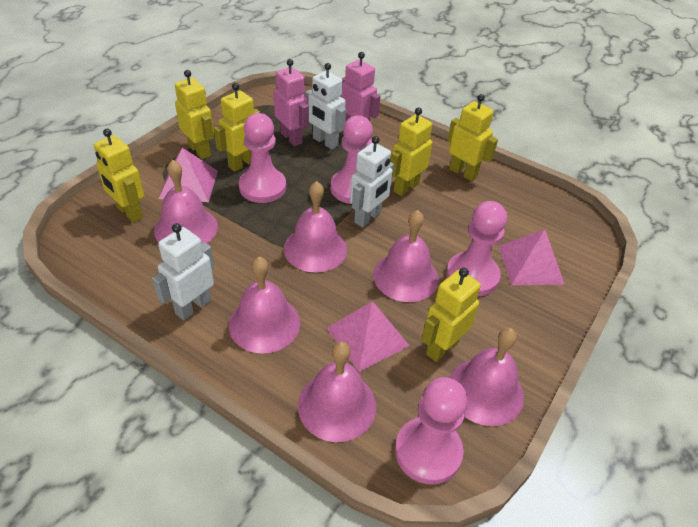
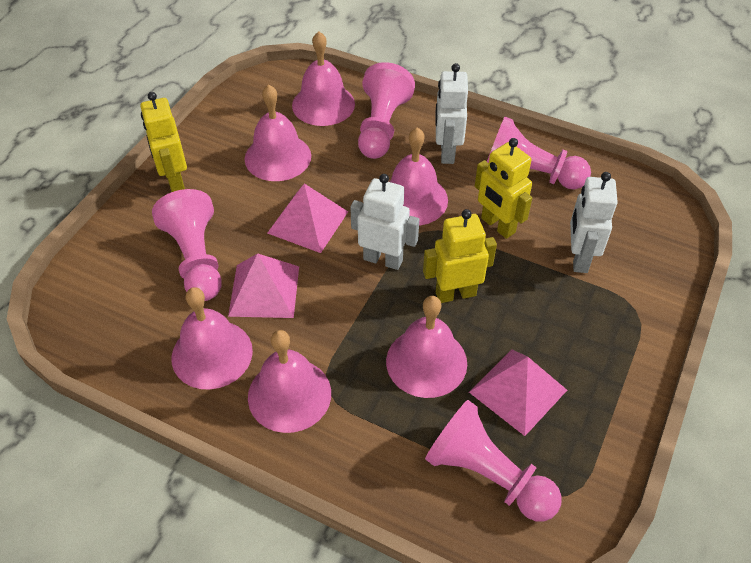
pink robot: 2 -> 0
yellow robot: 6 -> 3

